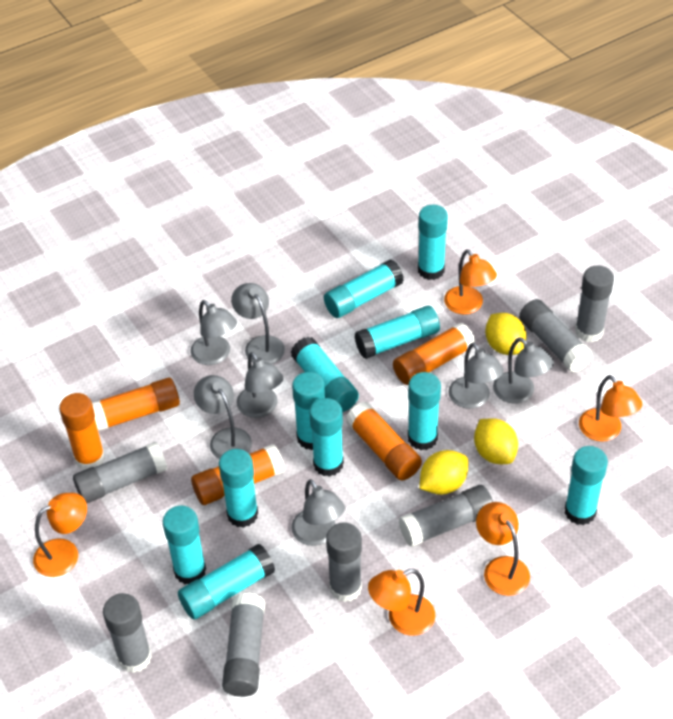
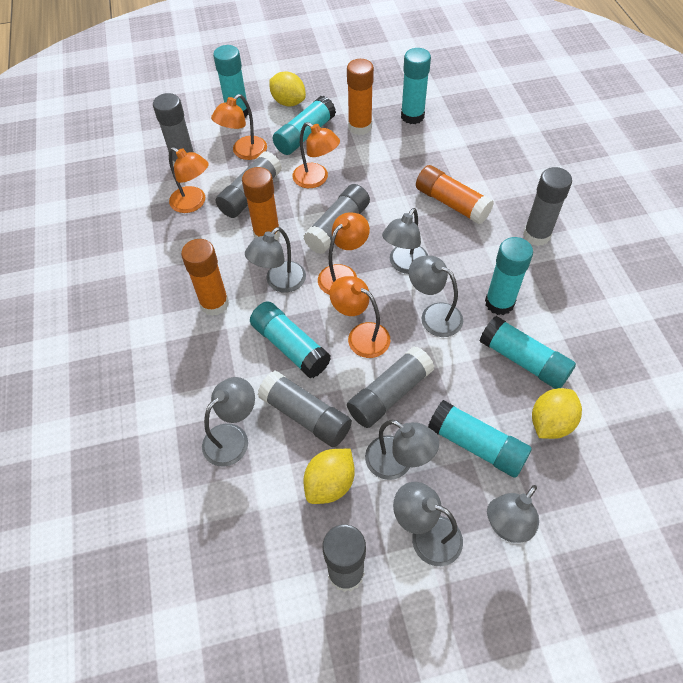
orange glue stick: 5 -> 4
turquoise glue stick: 11 -> 7

